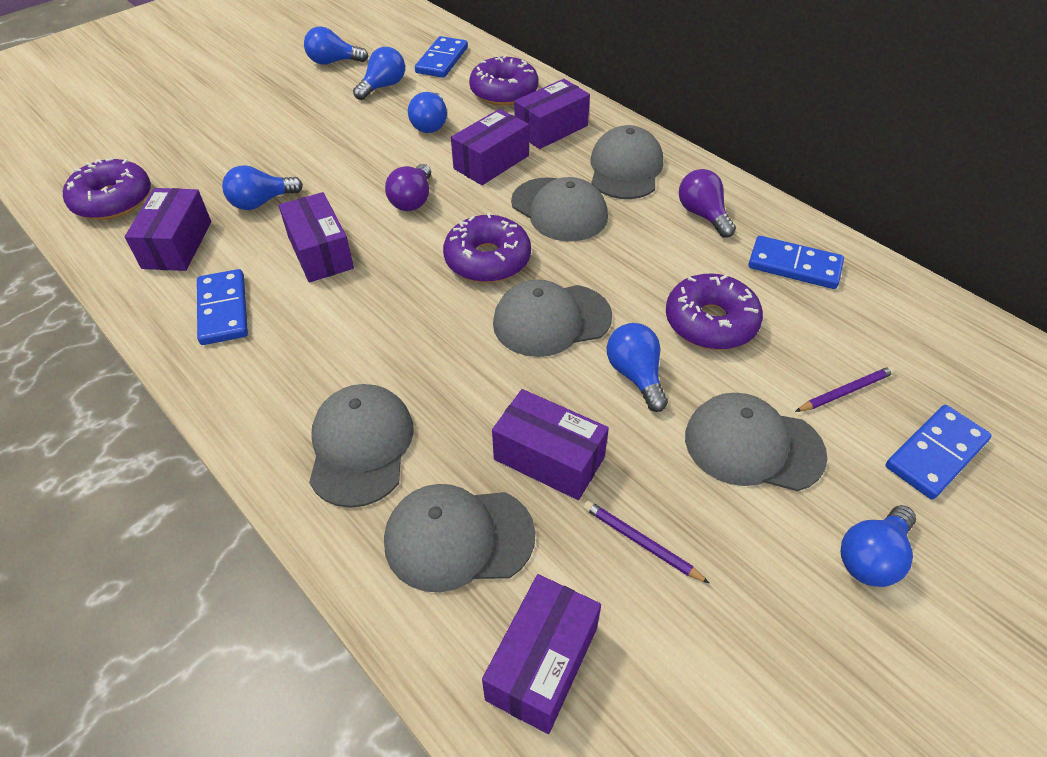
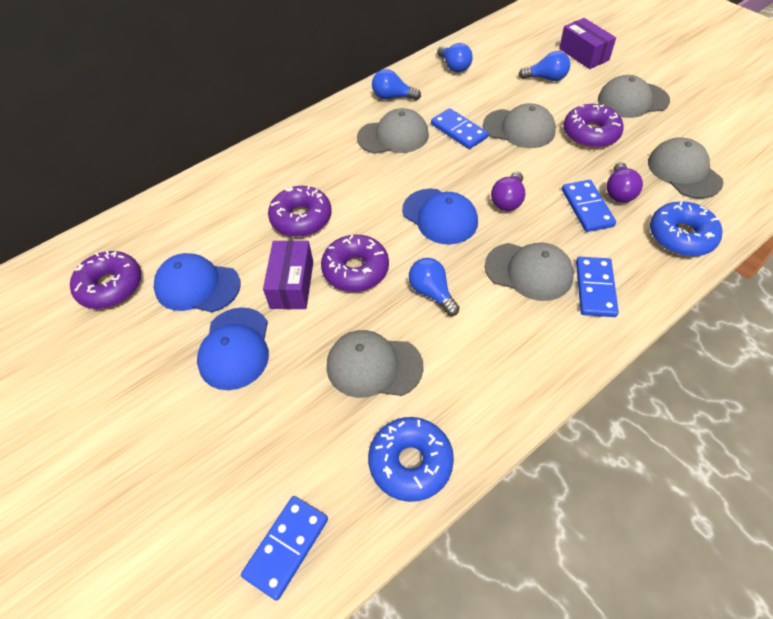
blue cap: 0 -> 3
blue donut: 0 -> 2
blue light bulb: 6 -> 4
purple box: 6 -> 2
purple pencil: 2 -> 0

